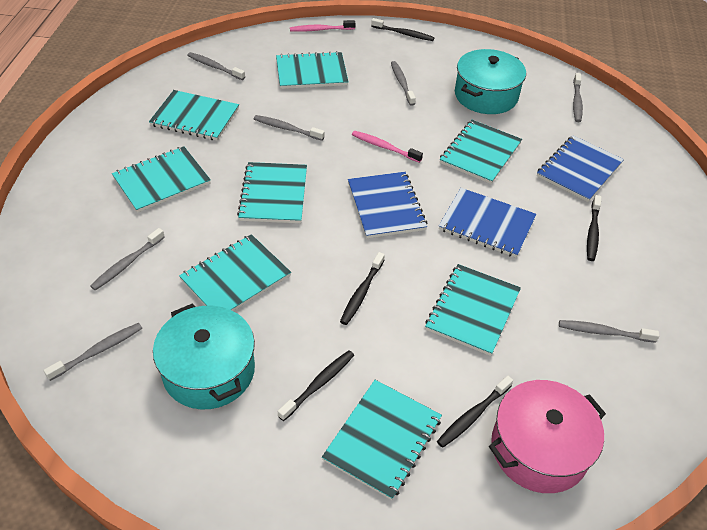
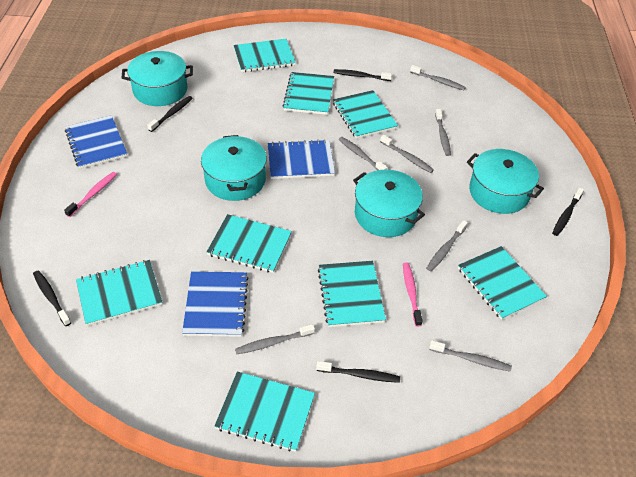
pink pot: 1 -> 0
turquoise pot: 2 -> 4

